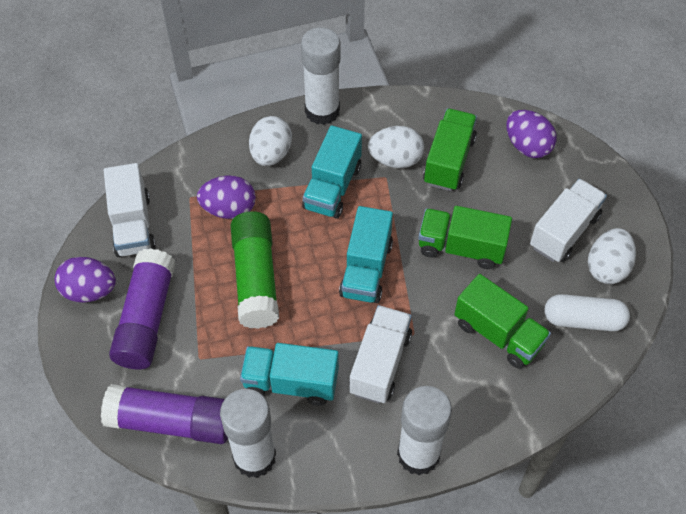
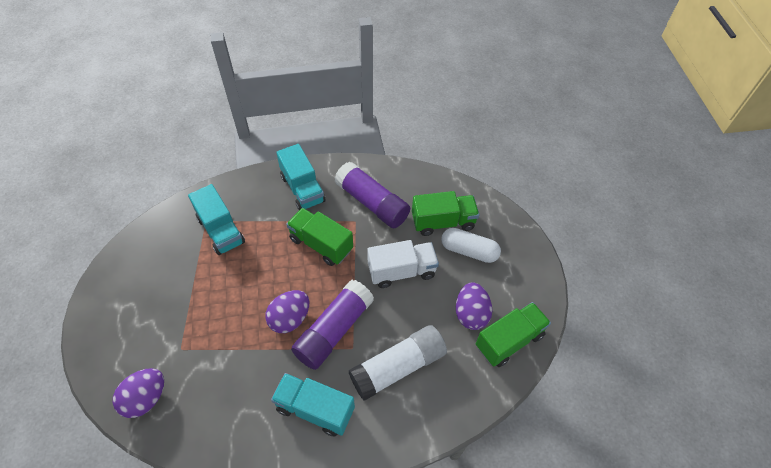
green glue stick: 1 -> 0
white egg: 3 -> 0
white glue stick: 3 -> 1
white truck: 3 -> 1

